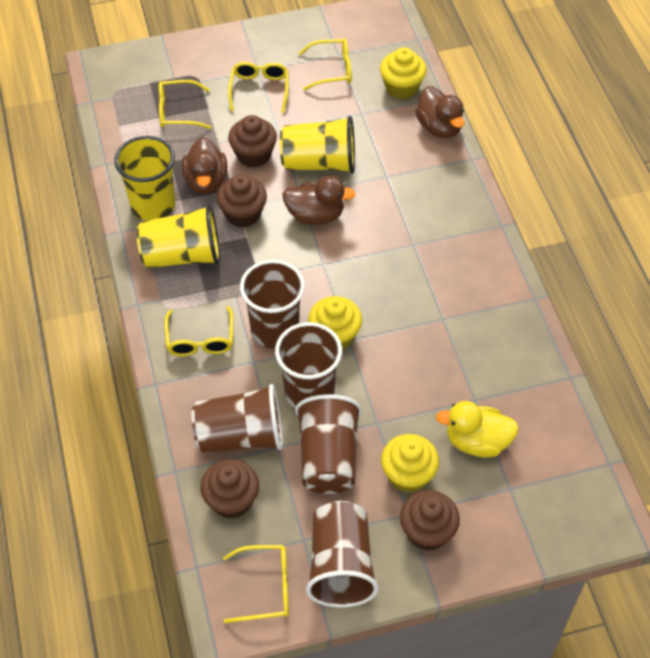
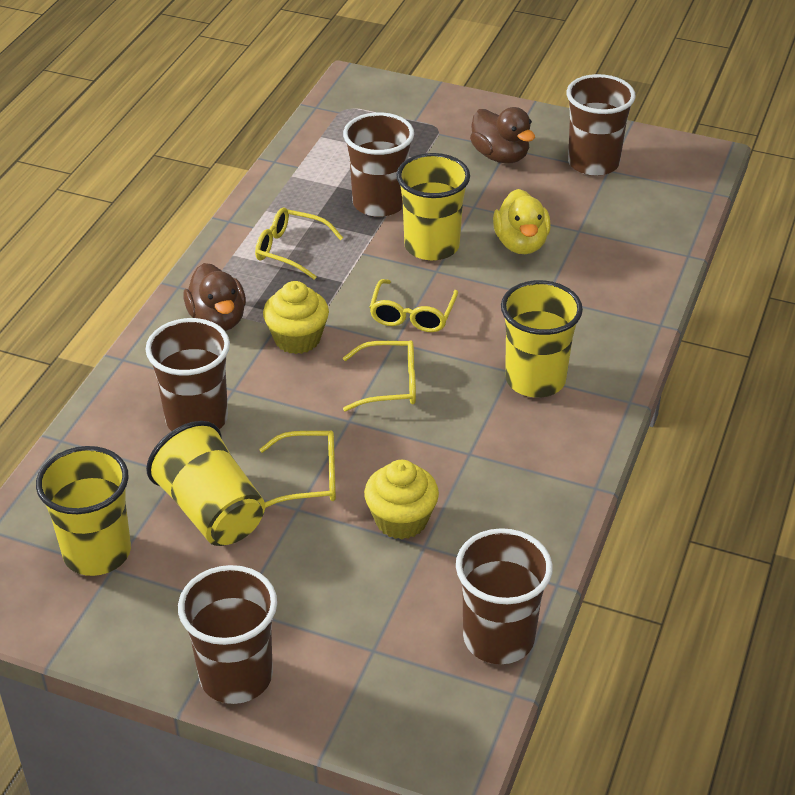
brown cupcake: 4 -> 0
brown duck: 3 -> 2
yellow cup: 3 -> 4
yellow cupcake: 3 -> 2
yellow glasses: 5 -> 4

